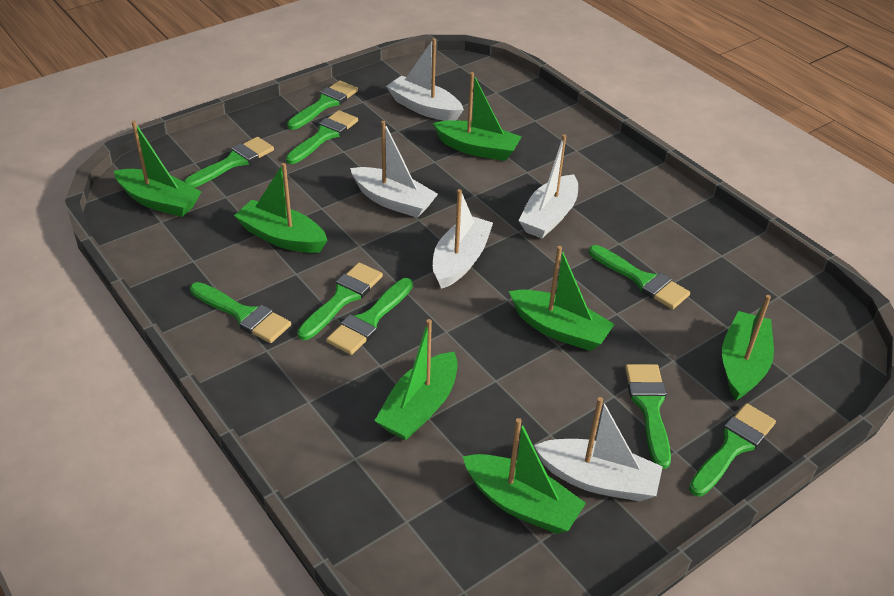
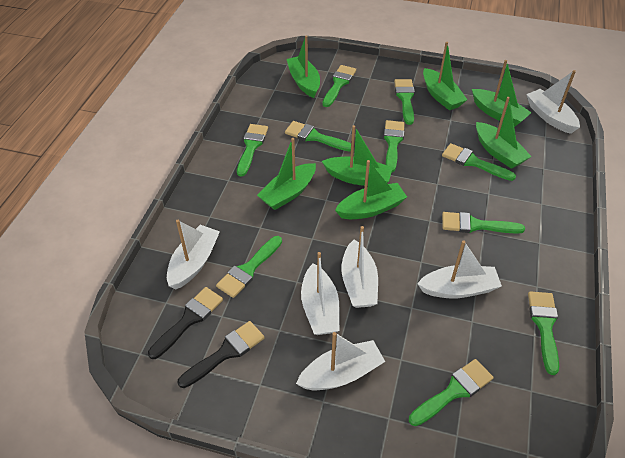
black brush: 0 -> 2
green brush: 9 -> 10
white boat: 5 -> 6

